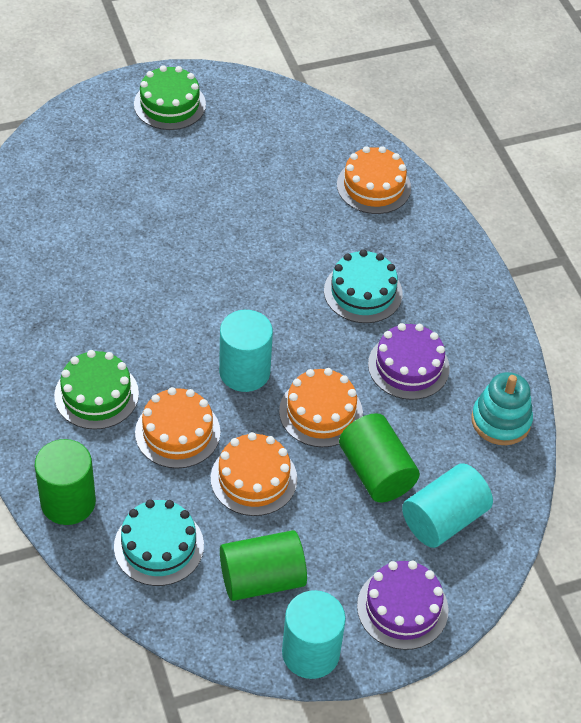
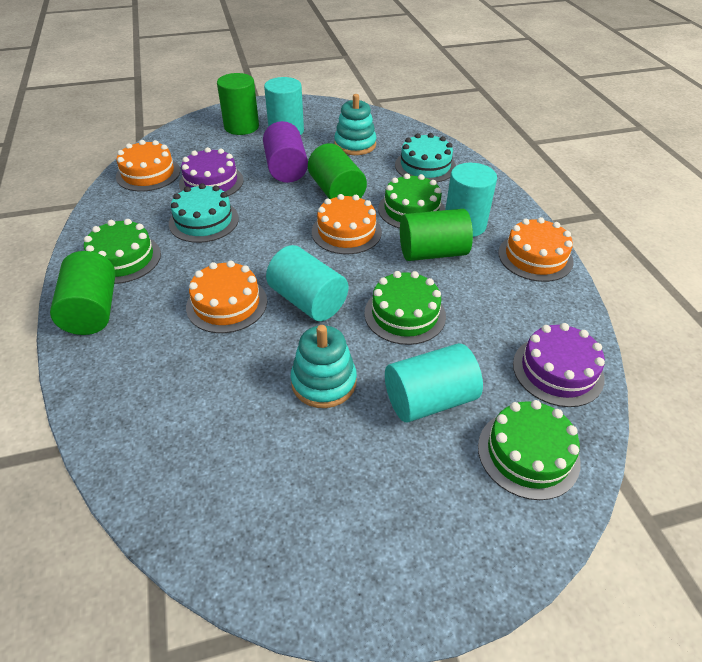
green cake: 2 -> 4
green cylinder: 3 -> 4
purple cylinder: 0 -> 1
turquoise cylinder: 3 -> 4
turquoise stacking toy: 1 -> 2

